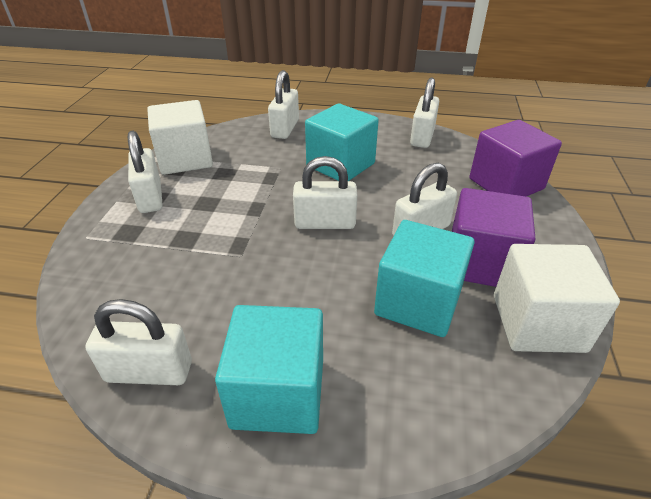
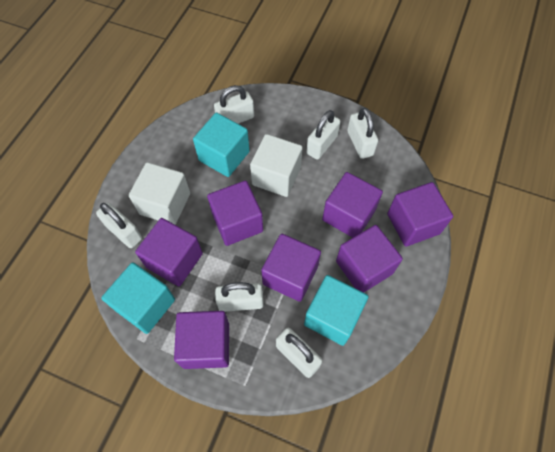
purple cube: 2 -> 7

